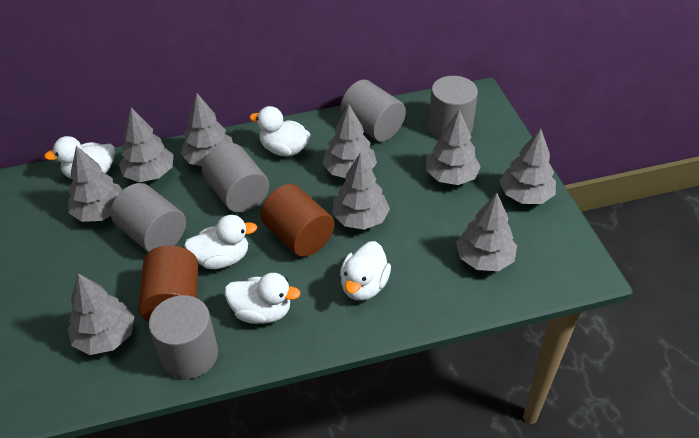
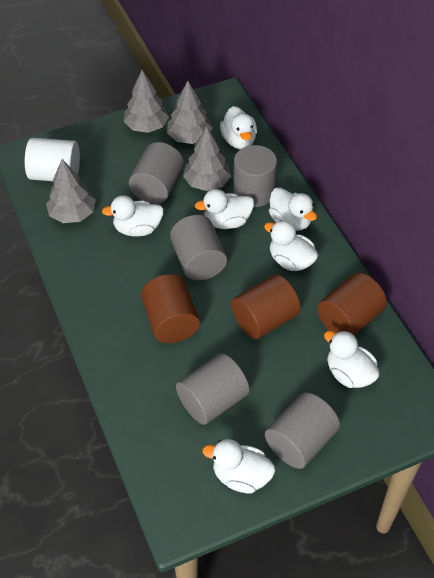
brown cylinder: 2 -> 3
grey tree: 9 -> 4
white cylinder: 0 -> 1
white duck: 5 -> 7

